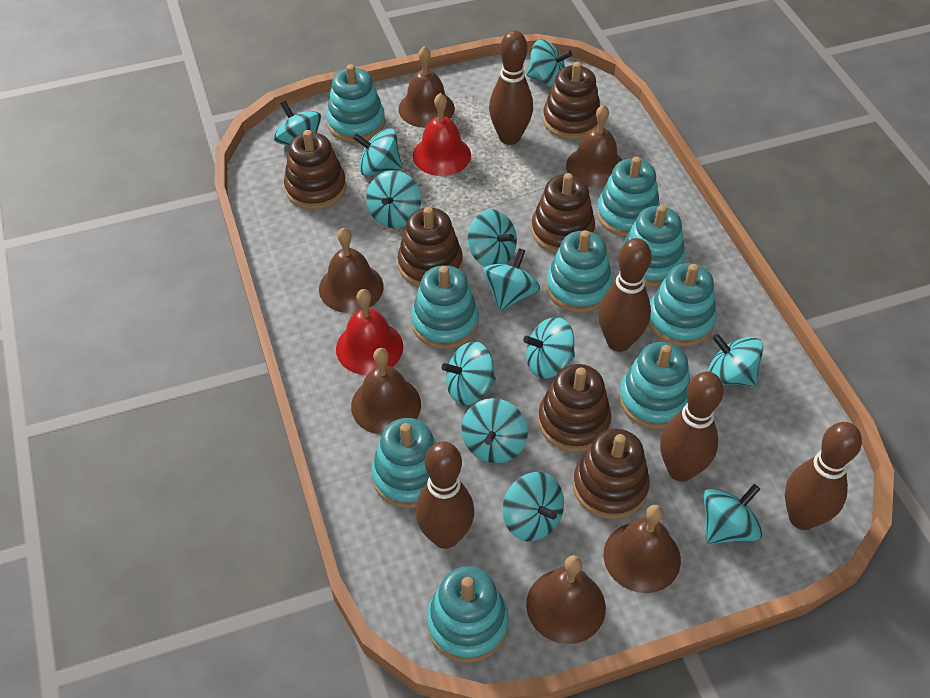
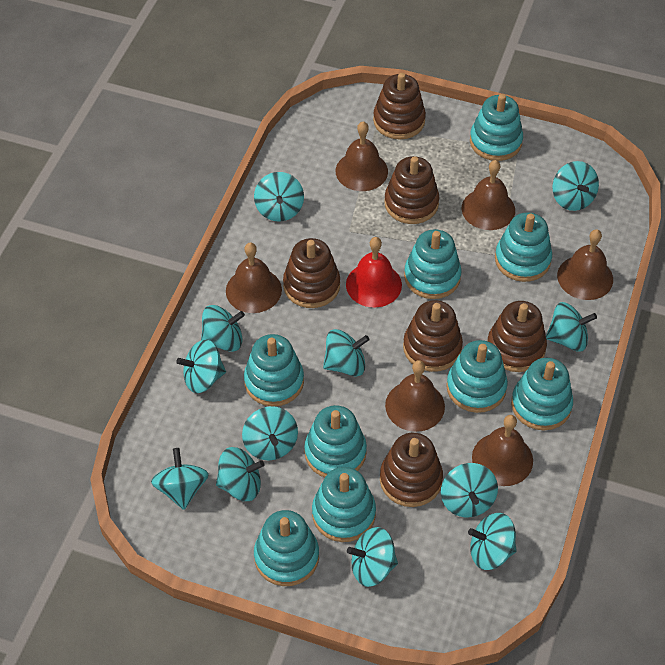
brown bowling pin: 5 -> 0
red bell: 2 -> 1

